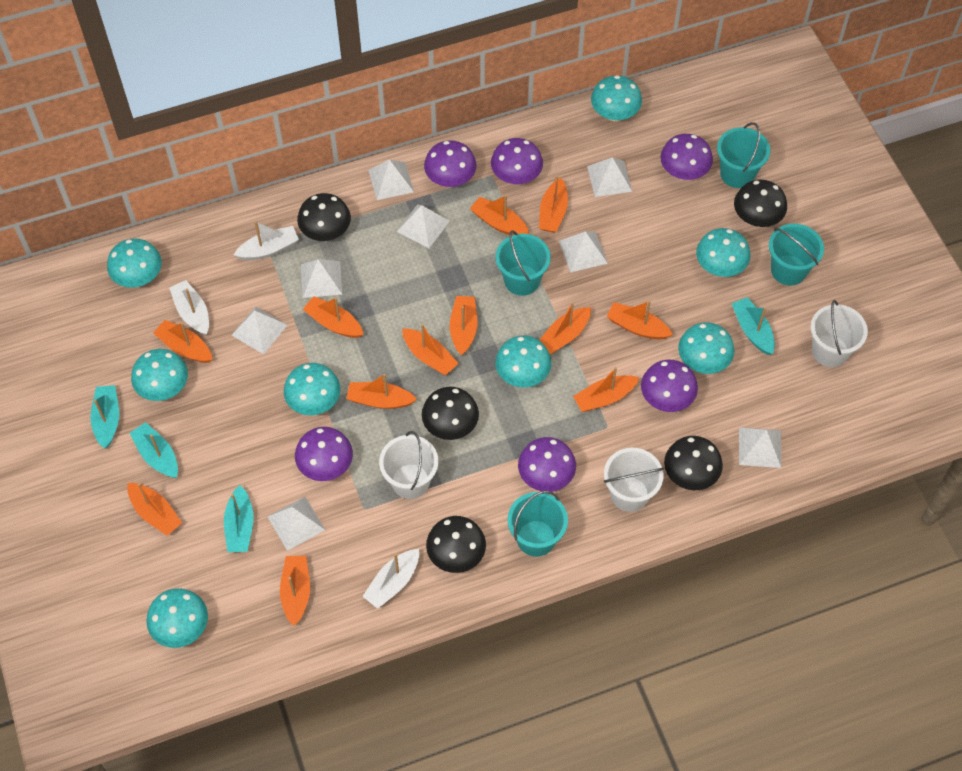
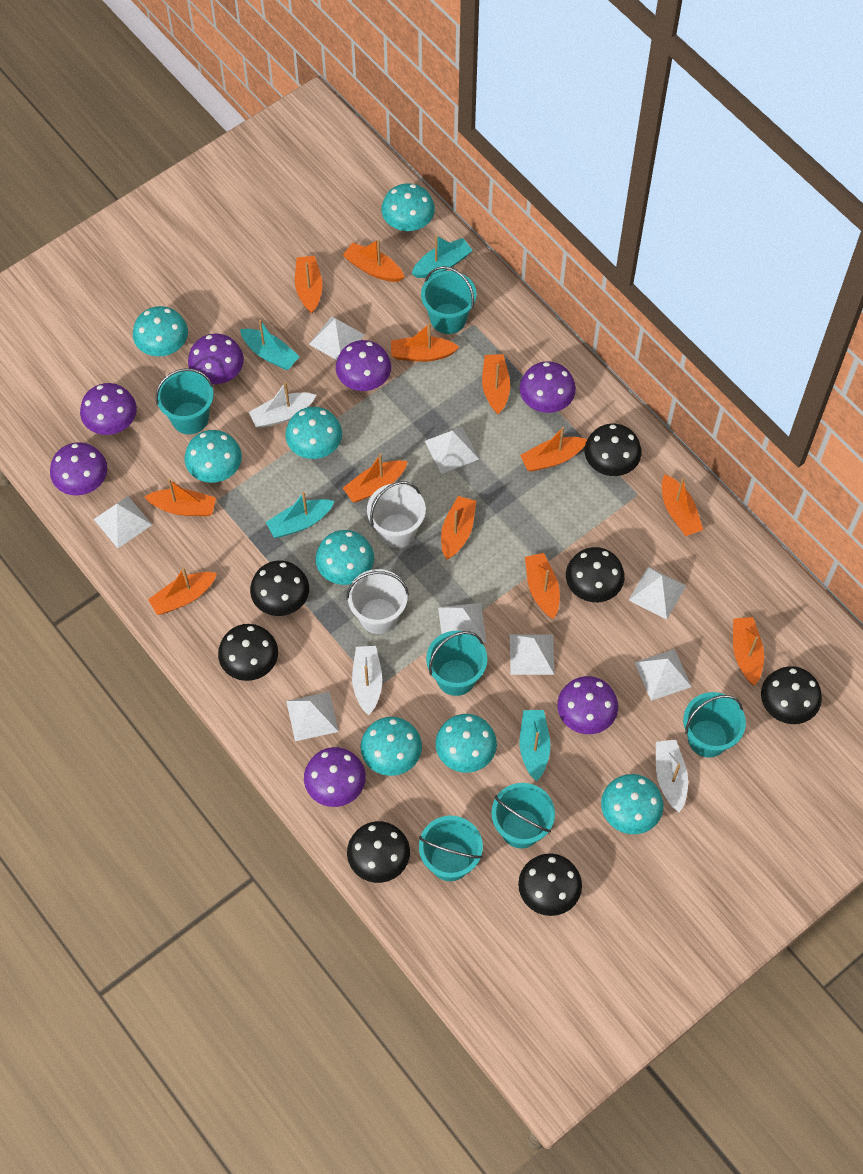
black mushroom: 5 -> 7
purple mushroom: 6 -> 7
turquoise bucket: 4 -> 6
white bucket: 3 -> 2

